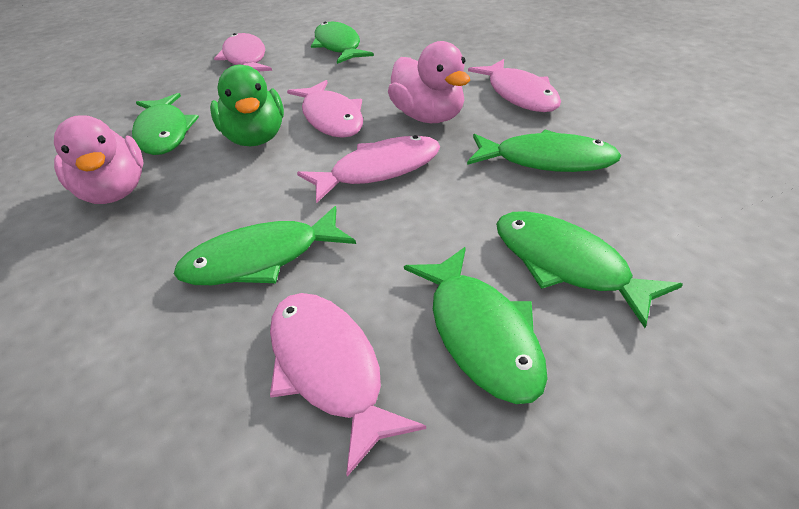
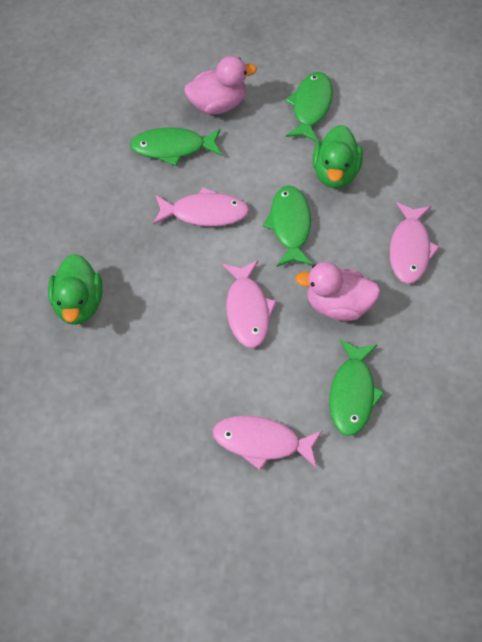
green duck: 1 -> 2
green fish: 6 -> 4
pink fish: 5 -> 4

